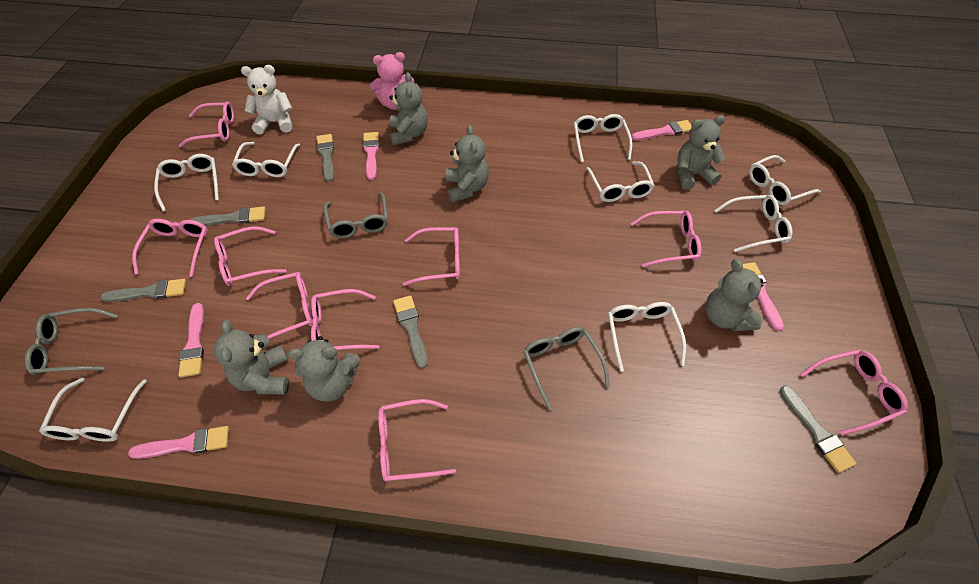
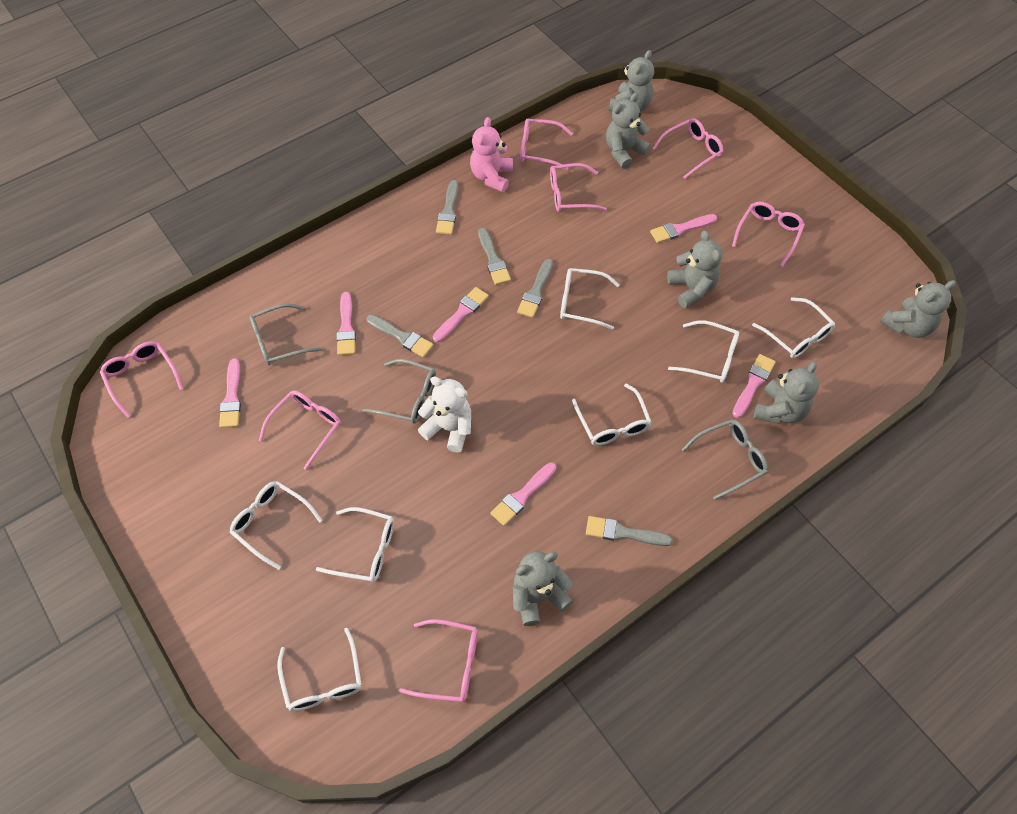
pink brush: 5 -> 6
pink glasses: 9 -> 7
white glasses: 8 -> 7

